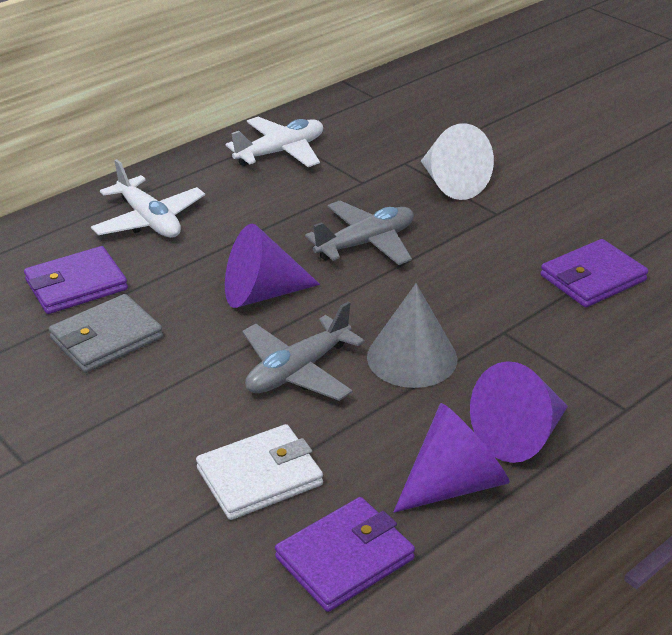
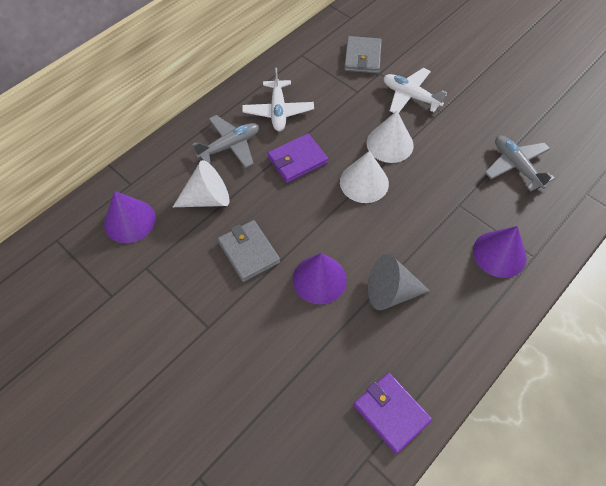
grey wallet: 1 -> 2
purple wallet: 3 -> 2
white cone: 1 -> 3
white wallet: 1 -> 0

